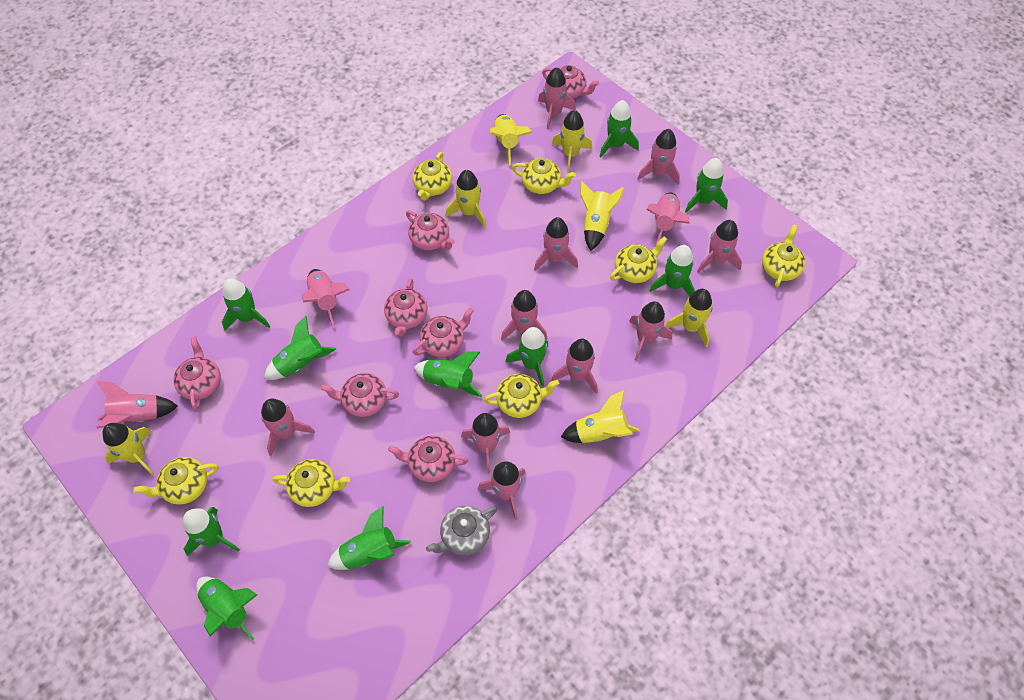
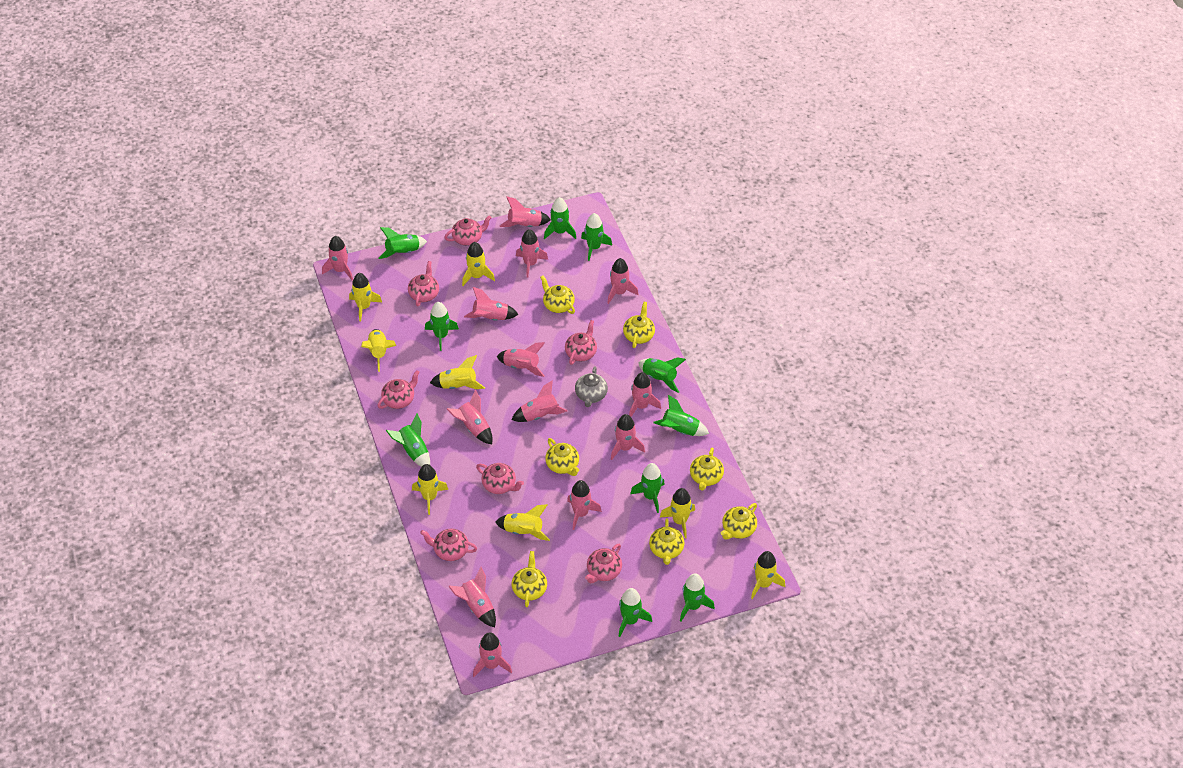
yellow rocket: 7 -> 8

